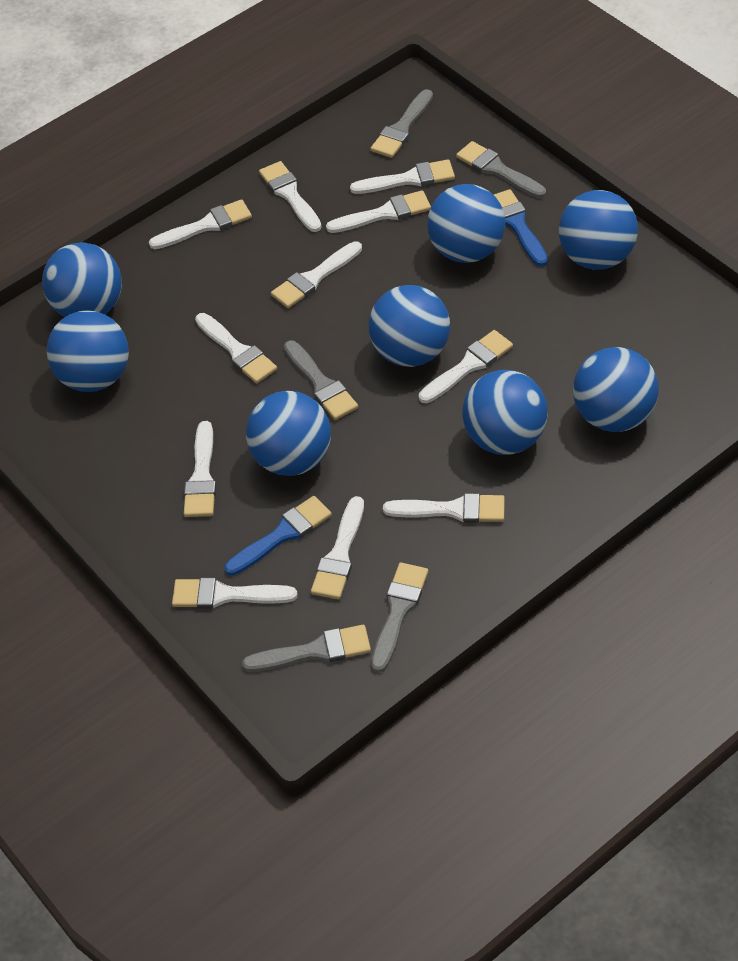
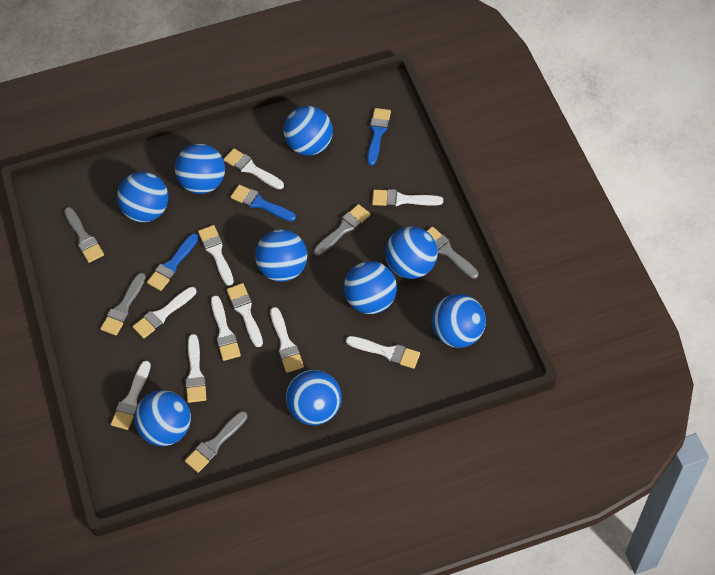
blue ball: 8 -> 9
blue brush: 2 -> 3
white brush: 11 -> 10

